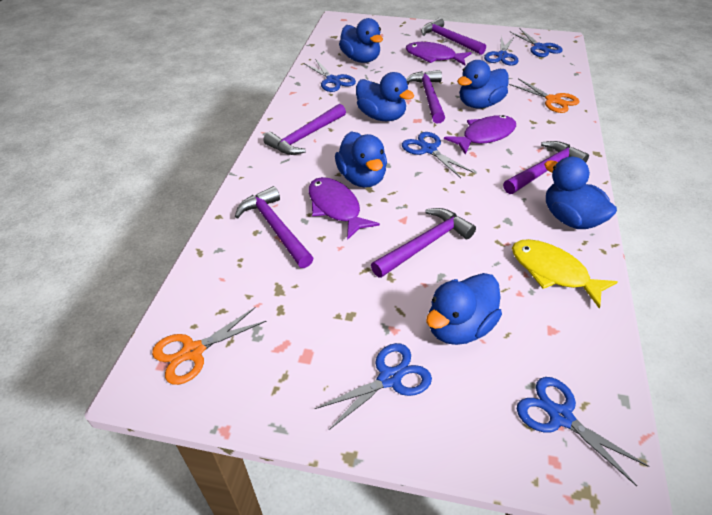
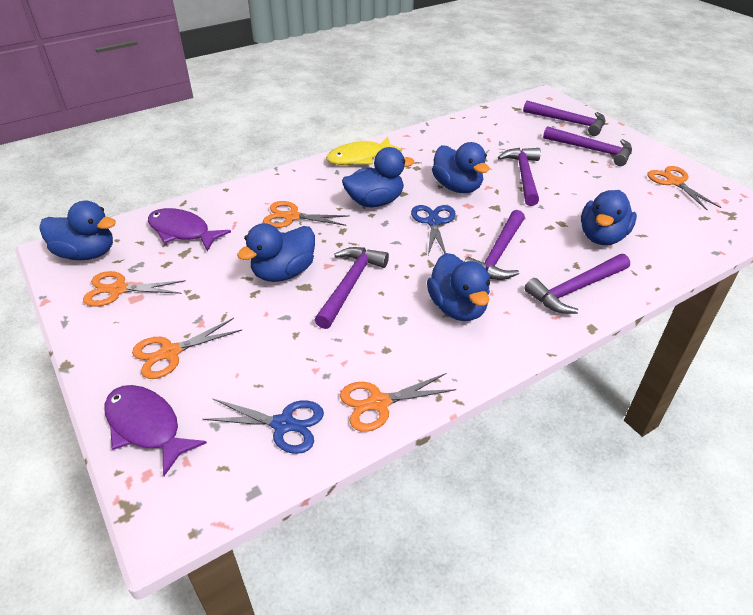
blue scissors: 6 -> 2
orange scissors: 2 -> 5
purple fish: 3 -> 2

